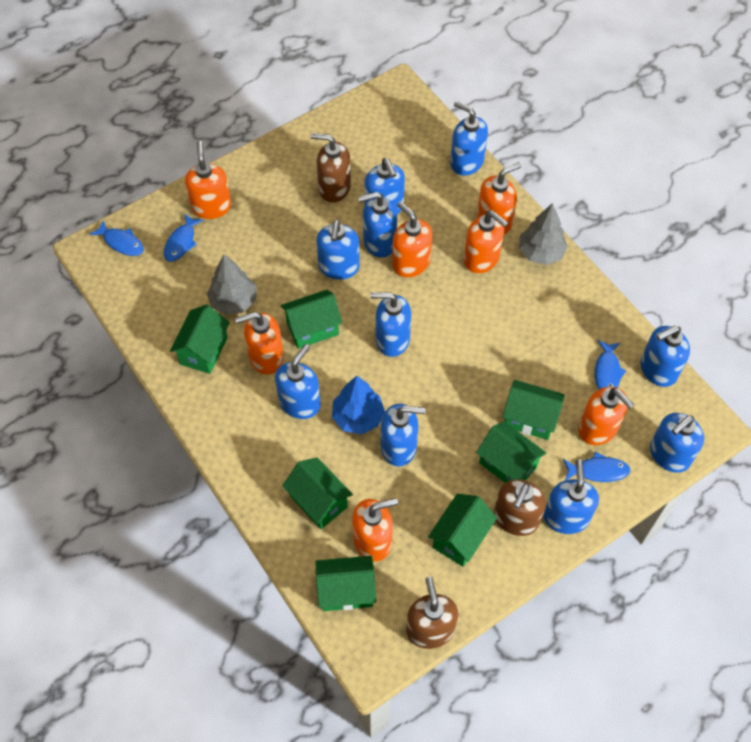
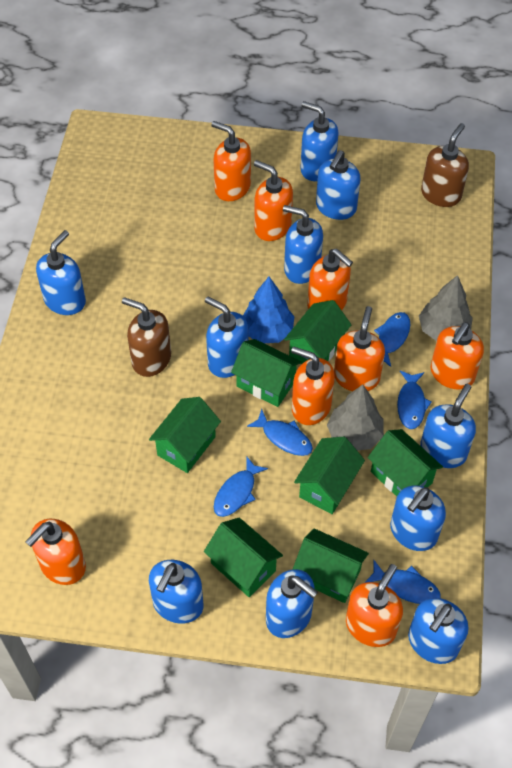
blue fish: 4 -> 5
brown soap dispenser: 3 -> 2
orange soap dispenser: 7 -> 8

